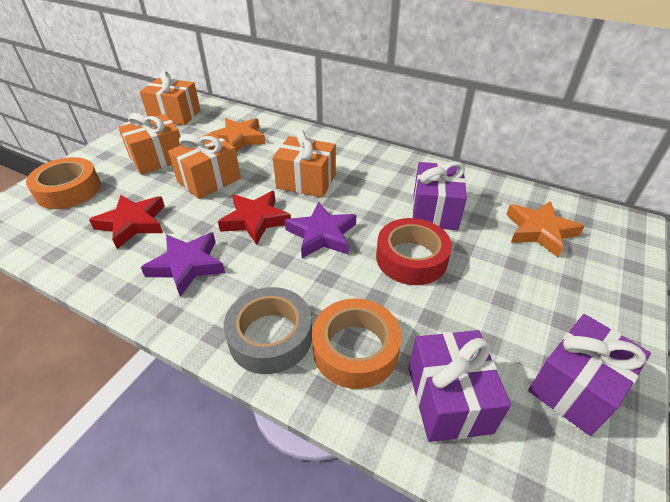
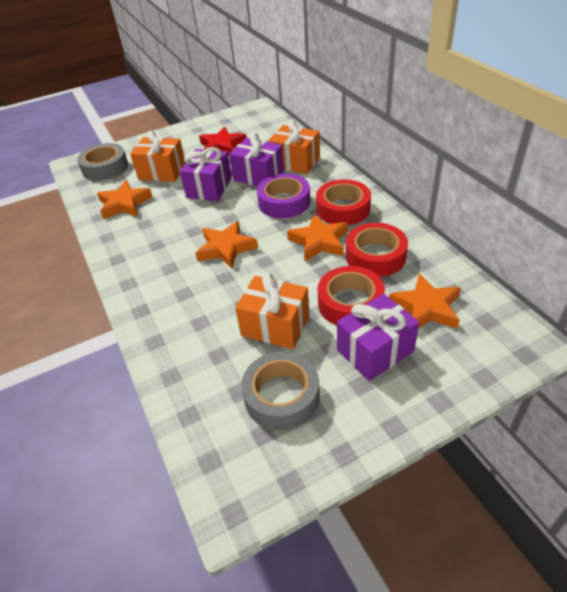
grey tape: 1 -> 2
orange gift: 4 -> 3
orange star: 2 -> 4
orange tape: 2 -> 0
purple star: 2 -> 0
purple tape: 0 -> 1
red star: 2 -> 1
red tape: 1 -> 3

